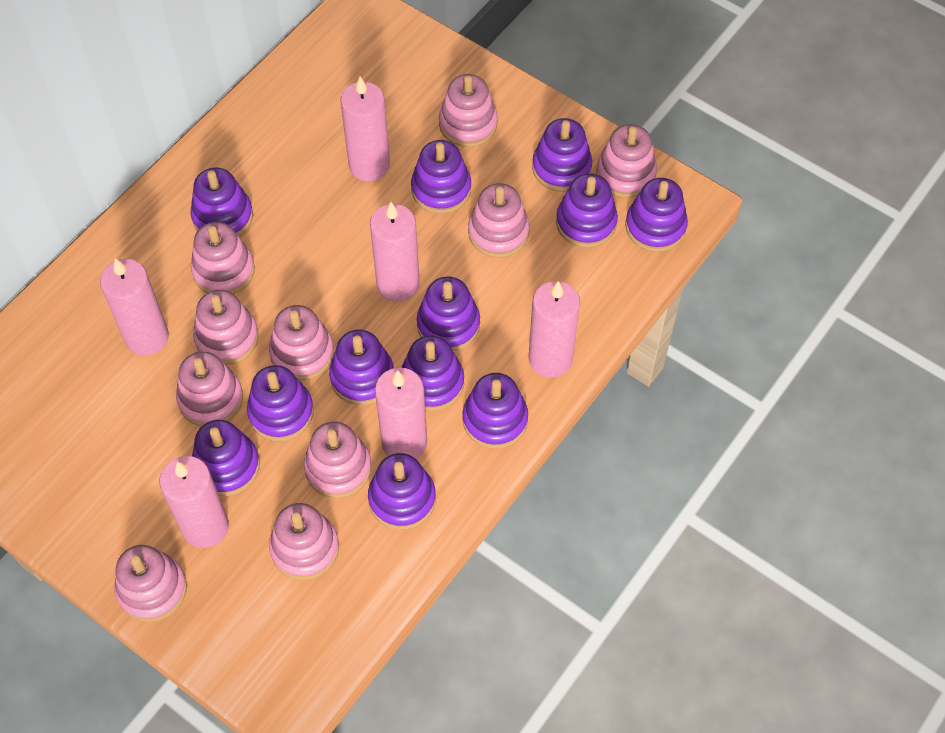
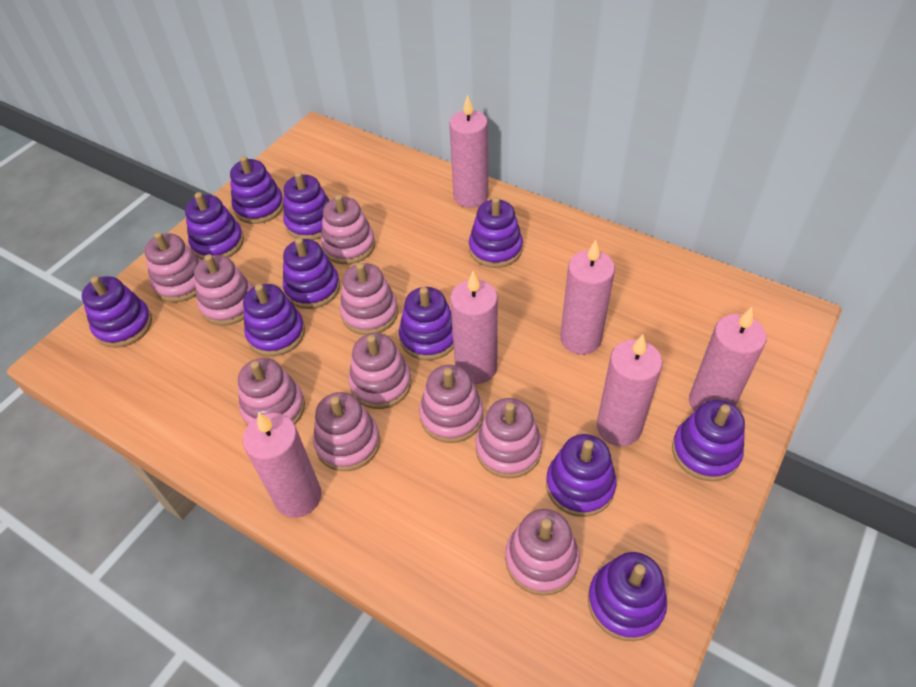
purple stacking toy: 12 -> 11

